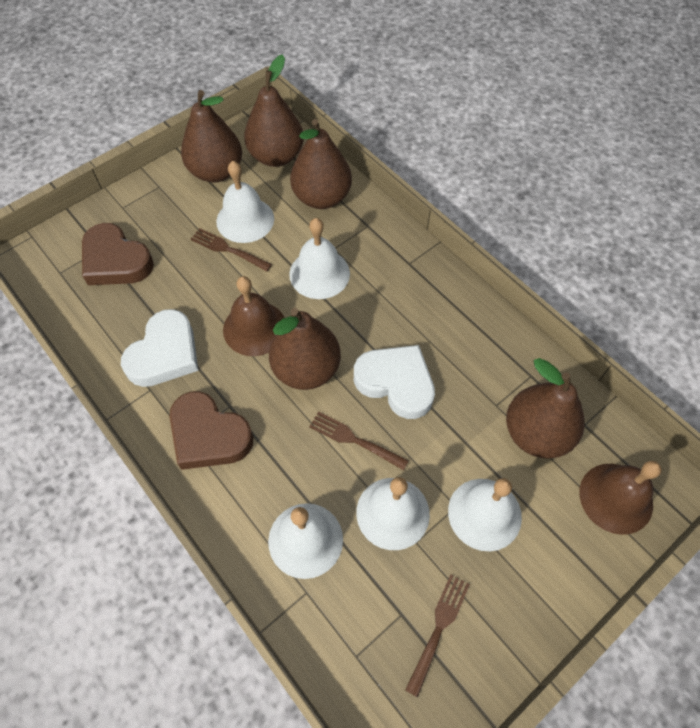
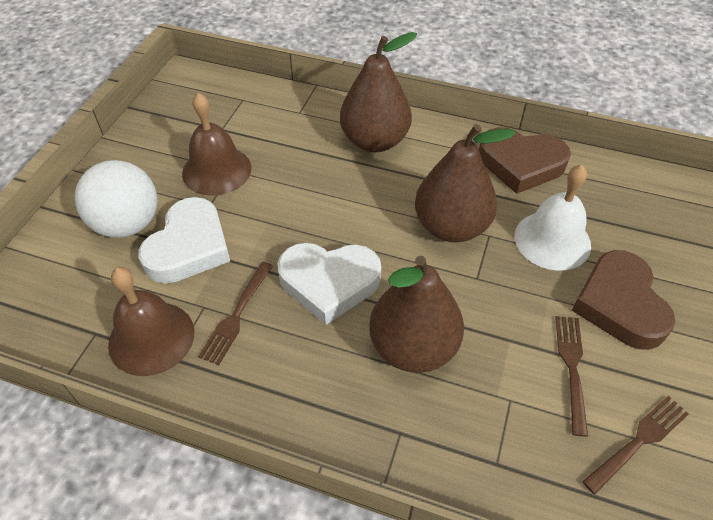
brown pear: 5 -> 3
white ball: 0 -> 1
white bell: 5 -> 1

